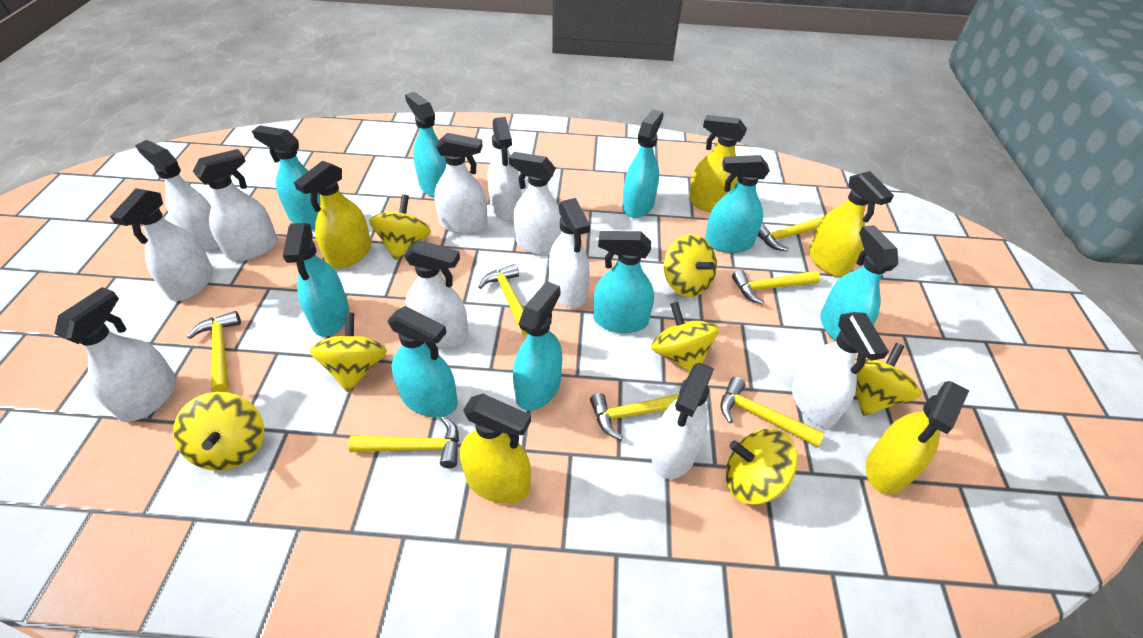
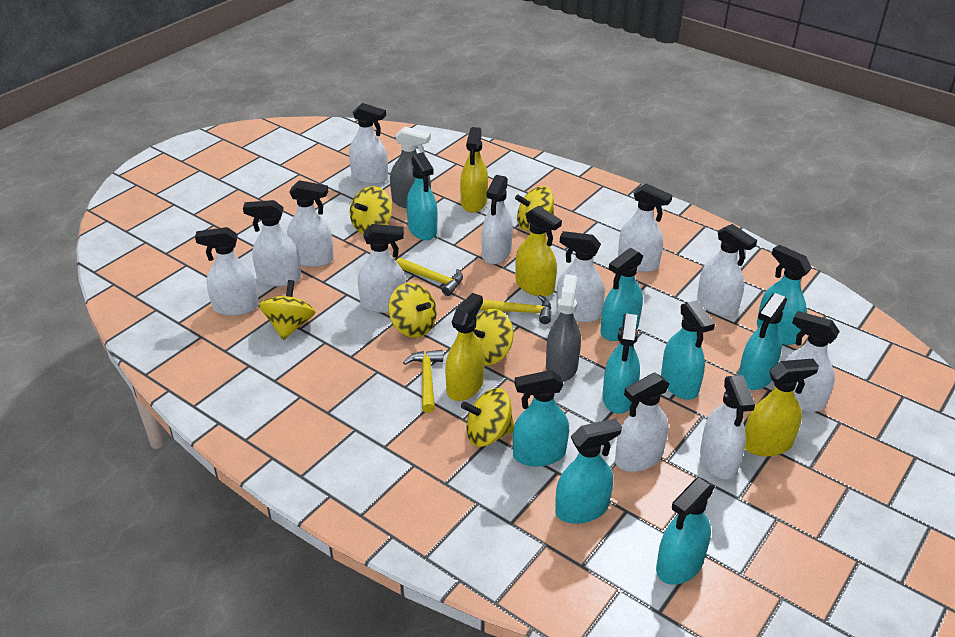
grey spray bottle: 0 -> 2
white spray bottle: 11 -> 12
yellow hammer: 7 -> 3
yellow spinning top: 7 -> 6
yellow spray bottle: 5 -> 4

